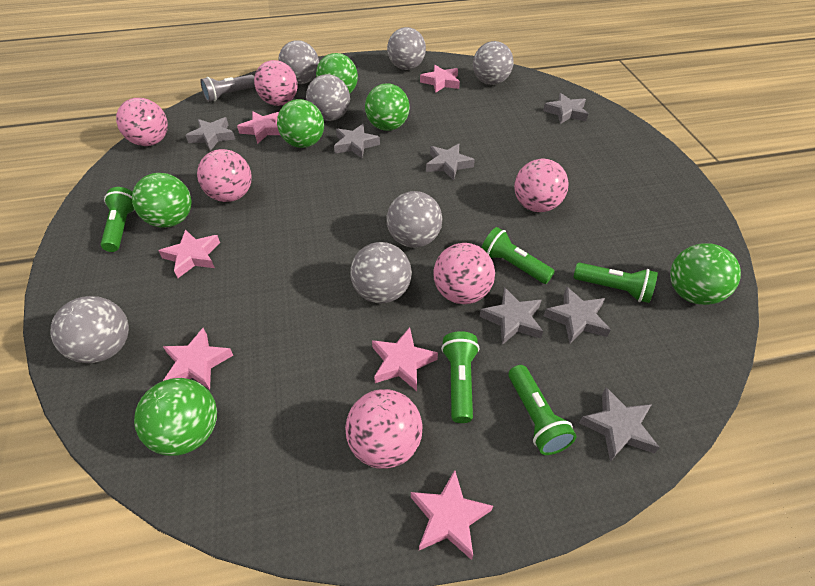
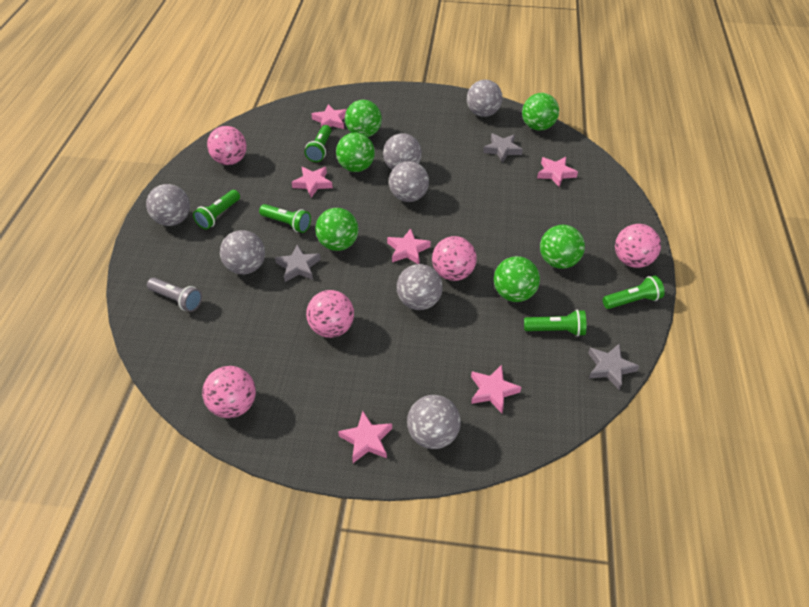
grey star: 7 -> 3
pink ball: 6 -> 5

